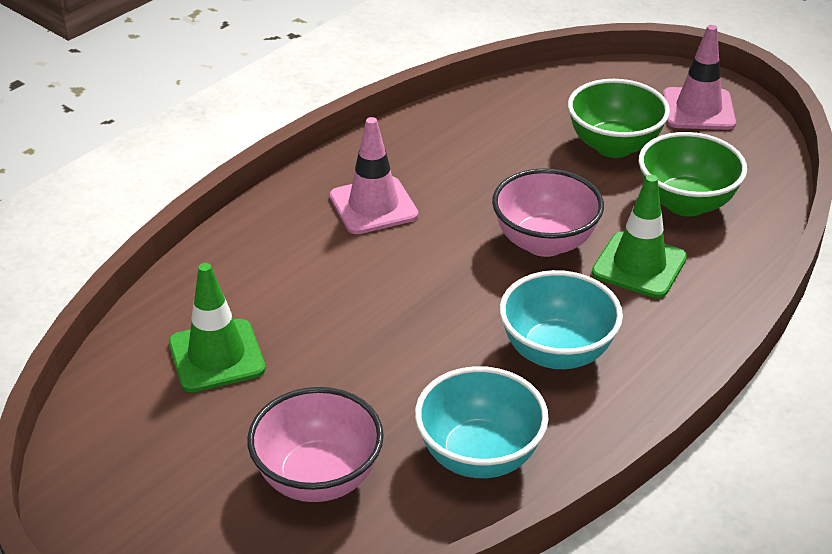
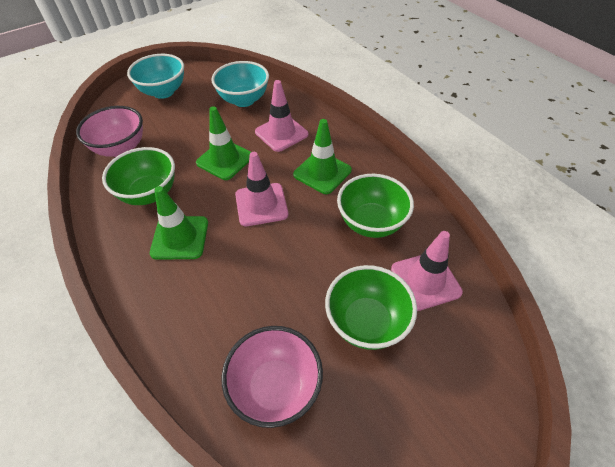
green bowl: 2 -> 3
green traffic cone: 2 -> 3
pink traffic cone: 2 -> 3

